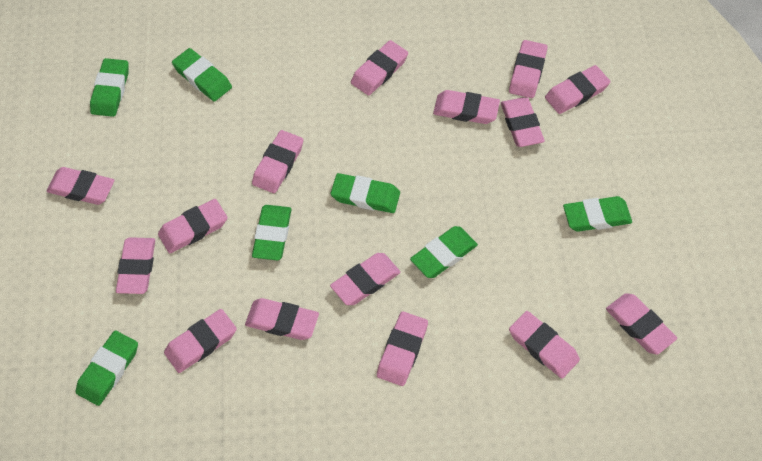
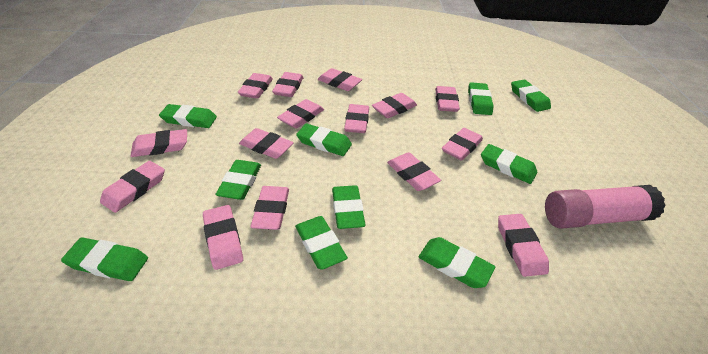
green eraser: 7 -> 10
pink glue stick: 0 -> 1

